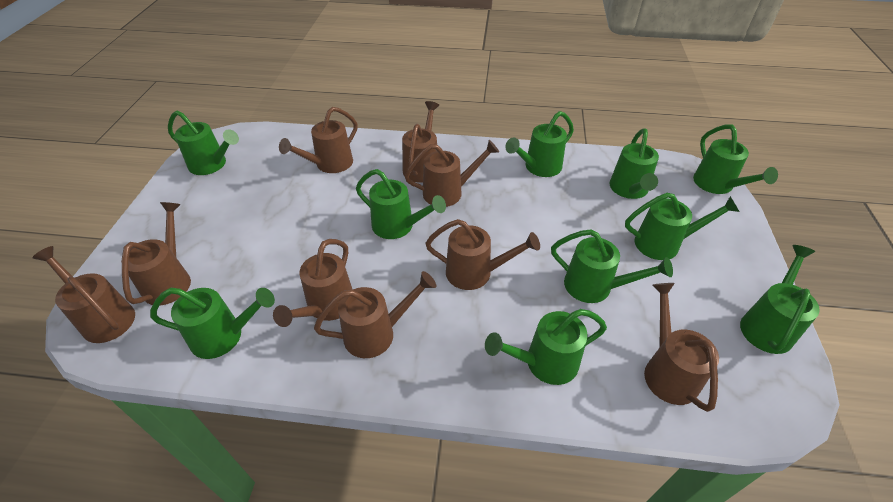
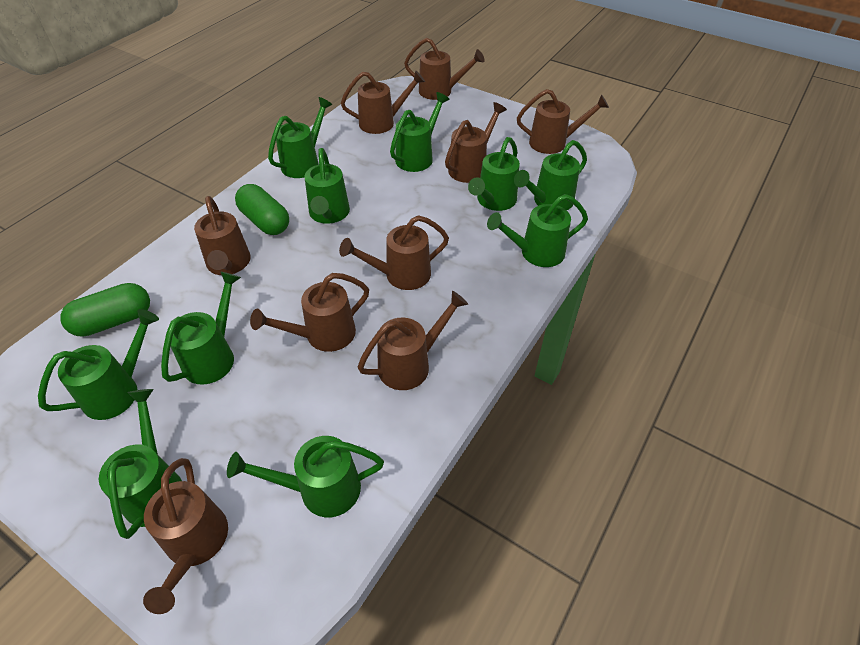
green capsule: 0 -> 2

